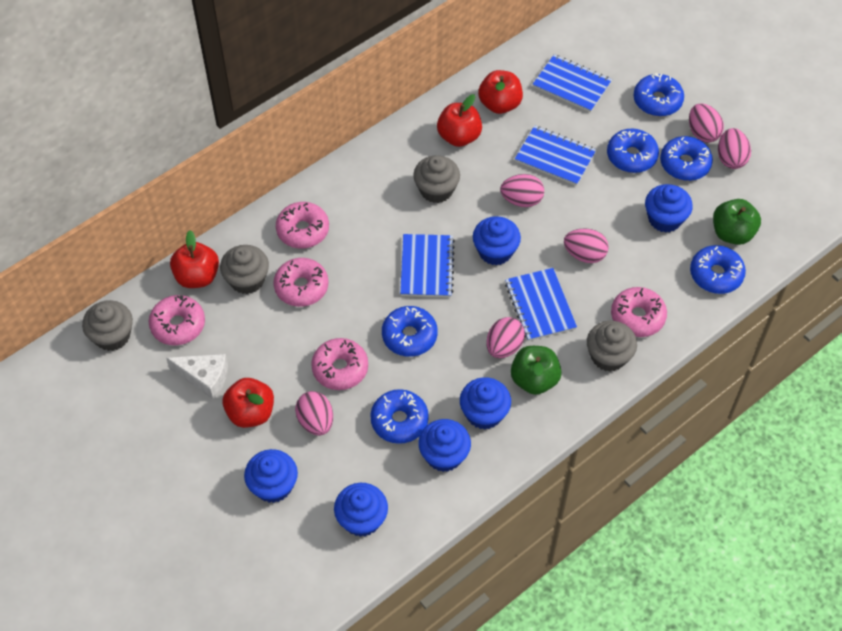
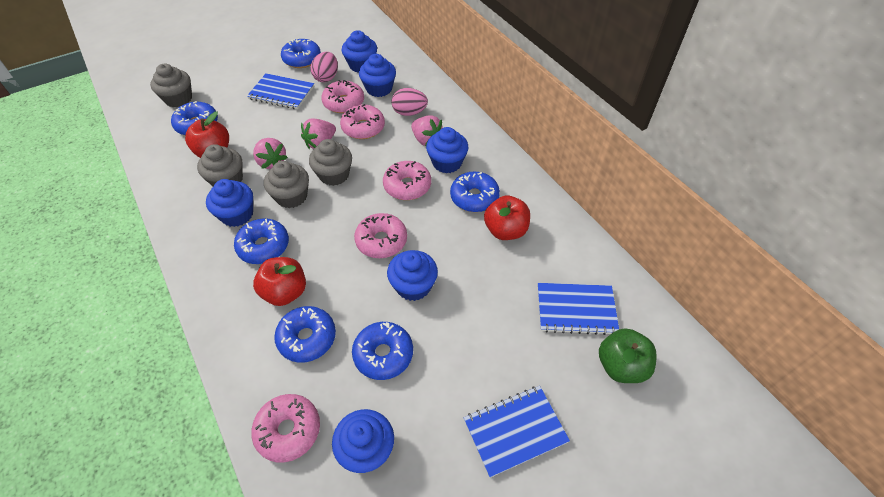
blue notebook: 4 -> 3
green apple: 2 -> 1
pink egg: 6 -> 2
pink strawberry: 0 -> 3
red apple: 4 -> 3
white cheese: 1 -> 0

